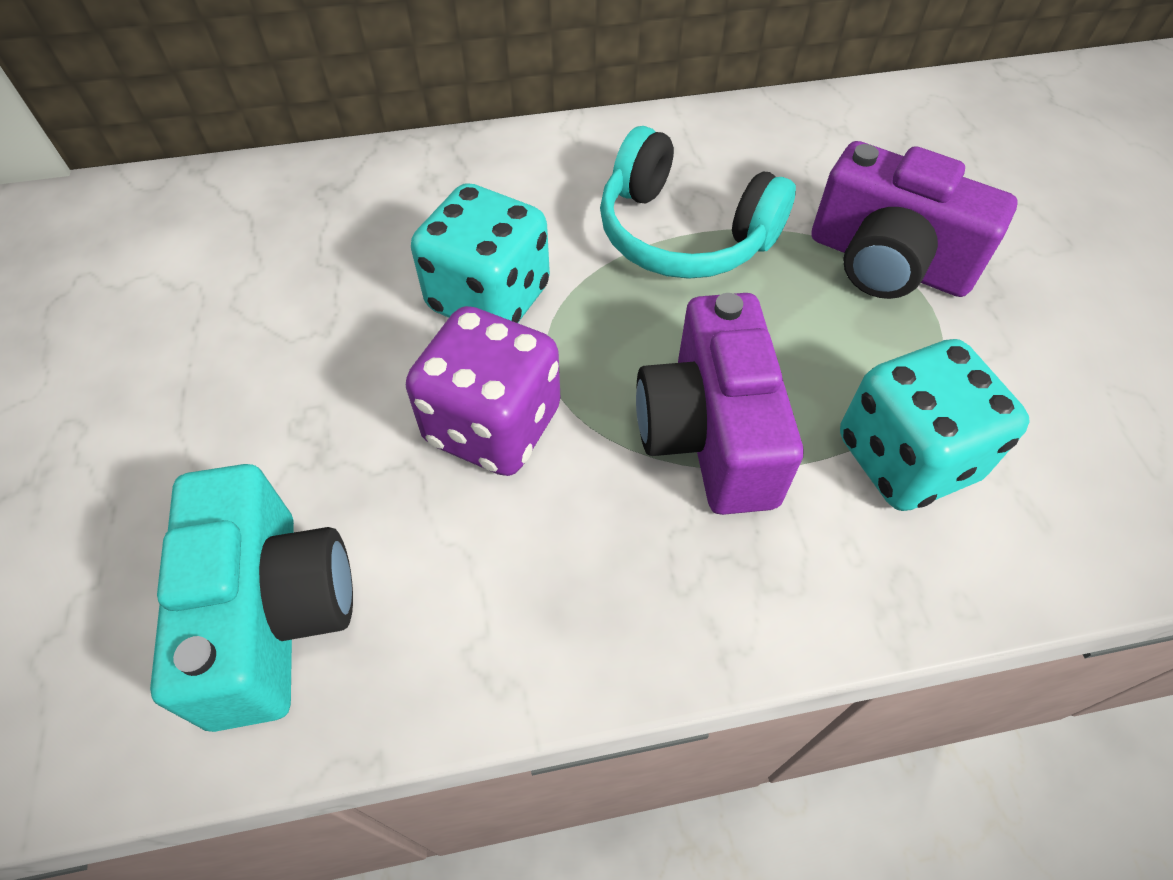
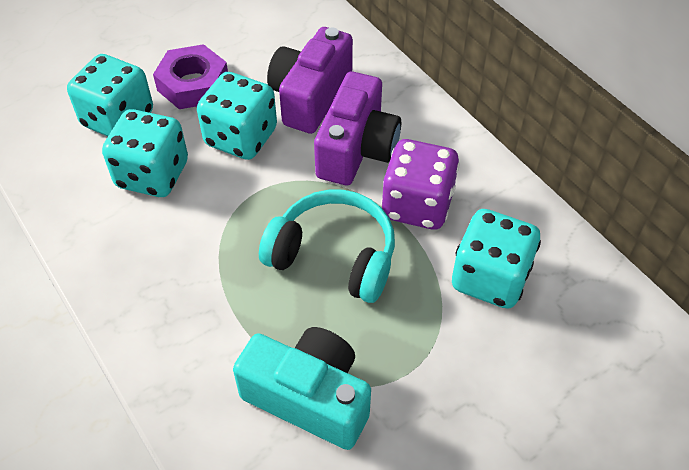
purple nut: 0 -> 1
turquoise dice: 2 -> 4

